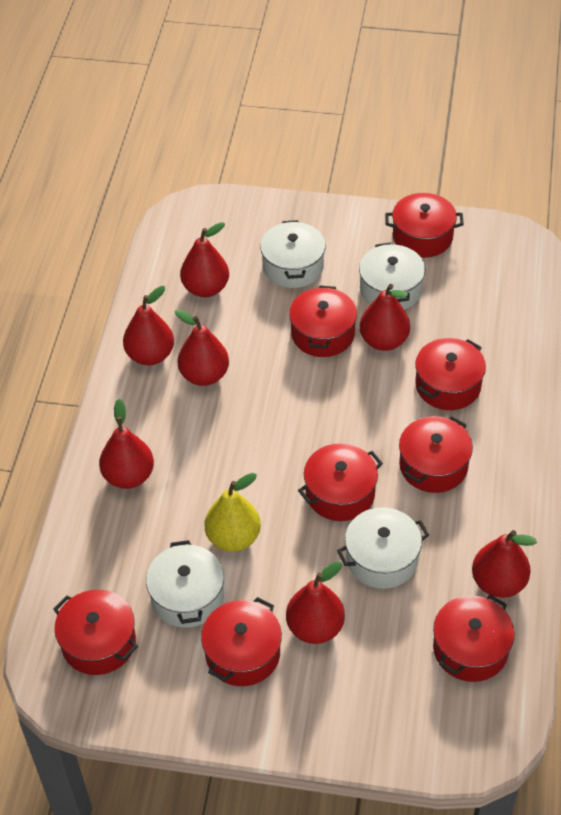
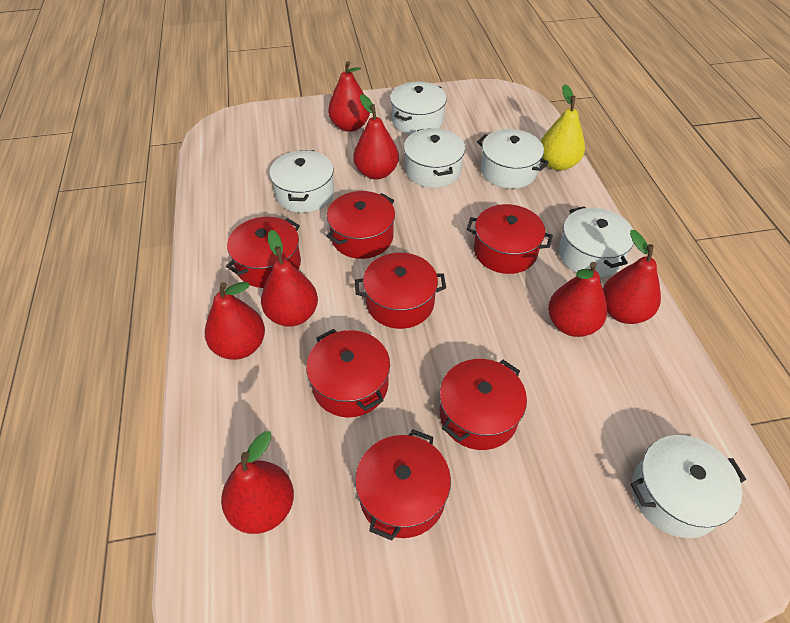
red pot: 8 -> 7
white pot: 4 -> 6

